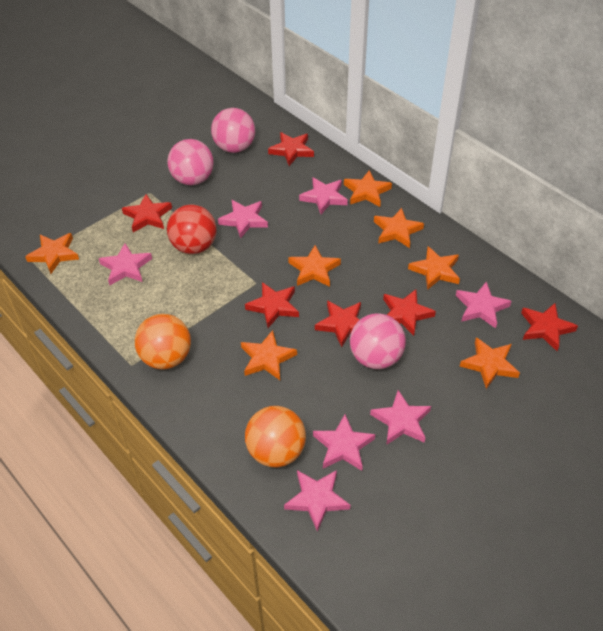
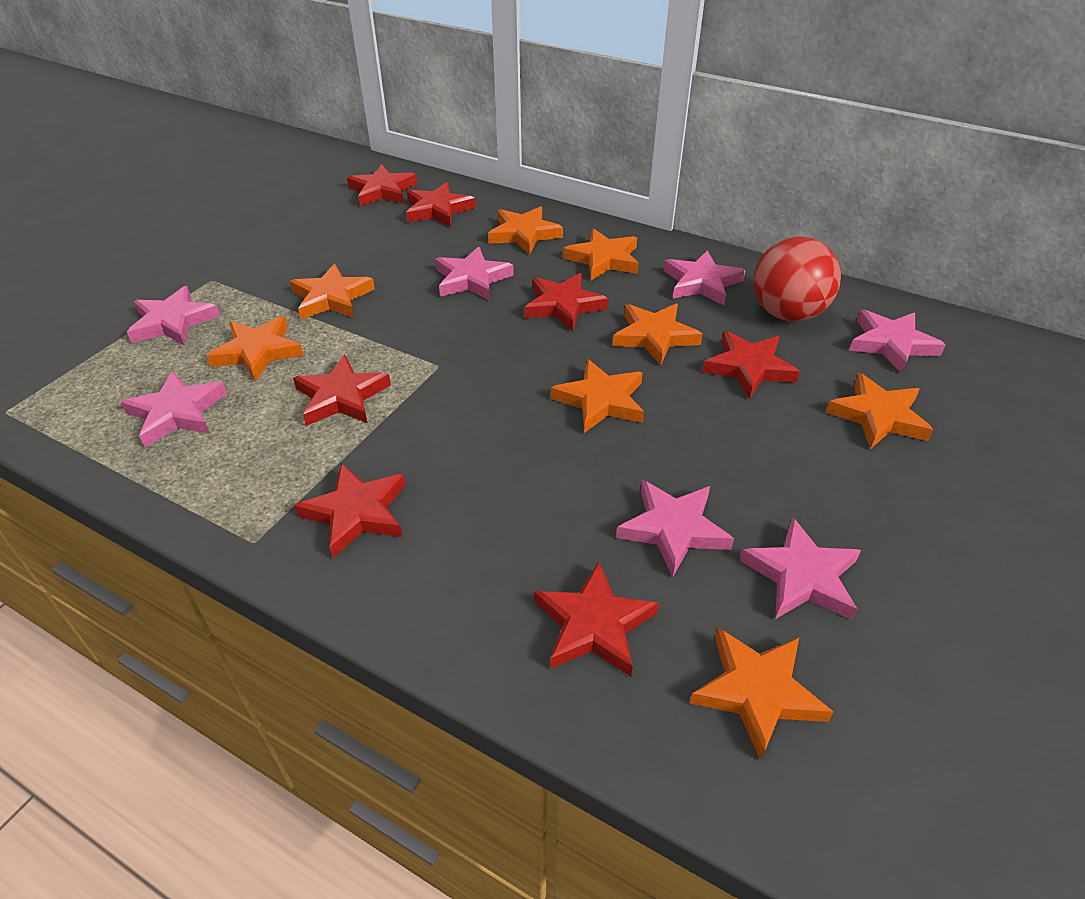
orange ball: 2 -> 0
orange star: 7 -> 8
pink ball: 3 -> 0
red star: 6 -> 7

